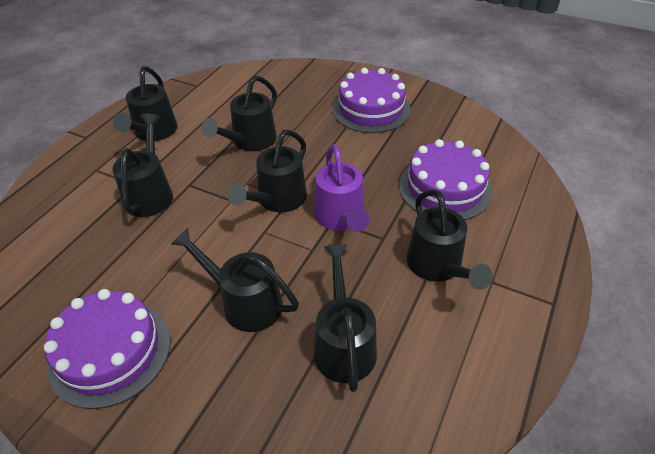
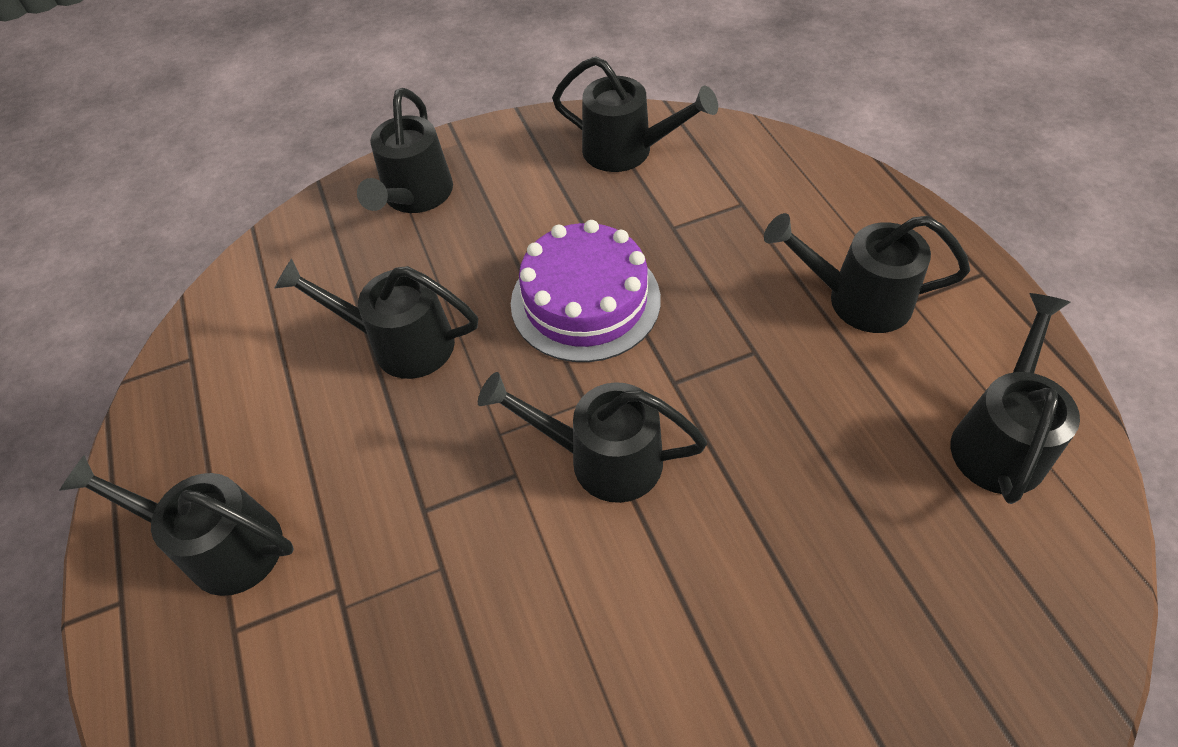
purple cake: 3 -> 1
purple watering can: 1 -> 0

